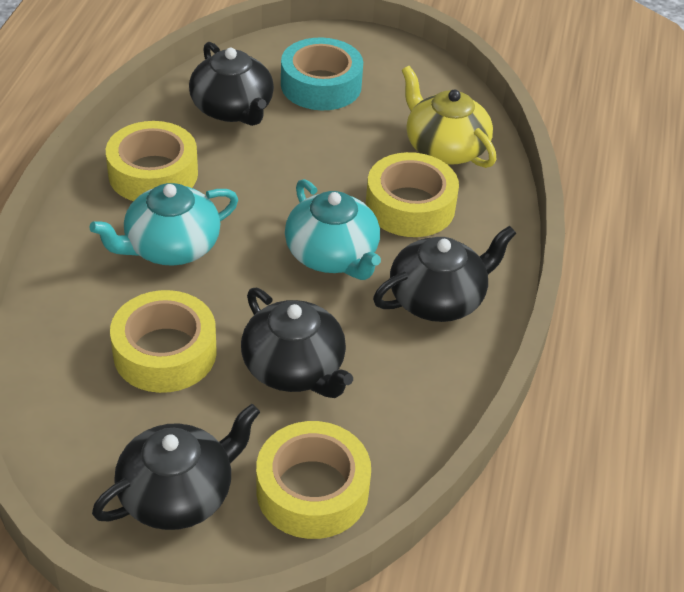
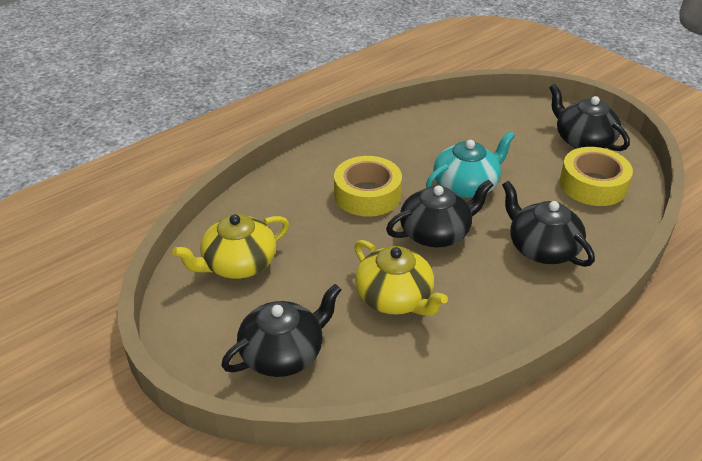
turquoise tape: 1 -> 0
turquoise teapot: 2 -> 1
yellow tape: 4 -> 2
yellow teapot: 1 -> 2

